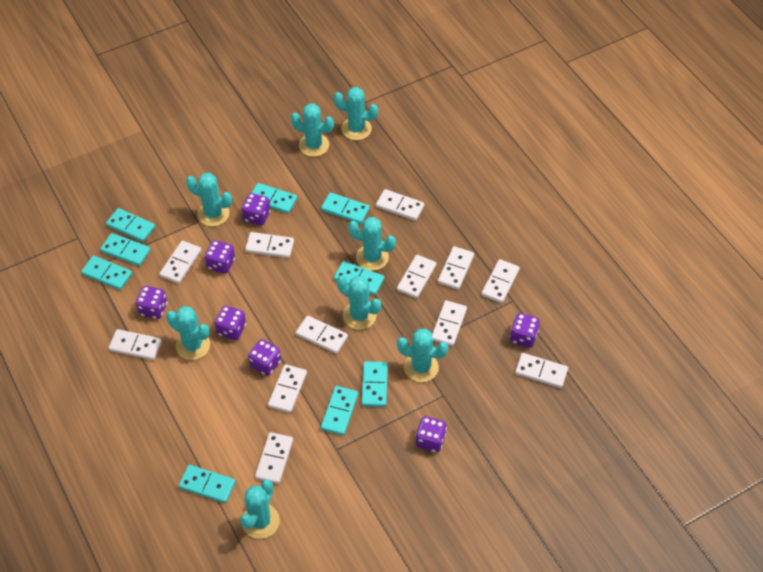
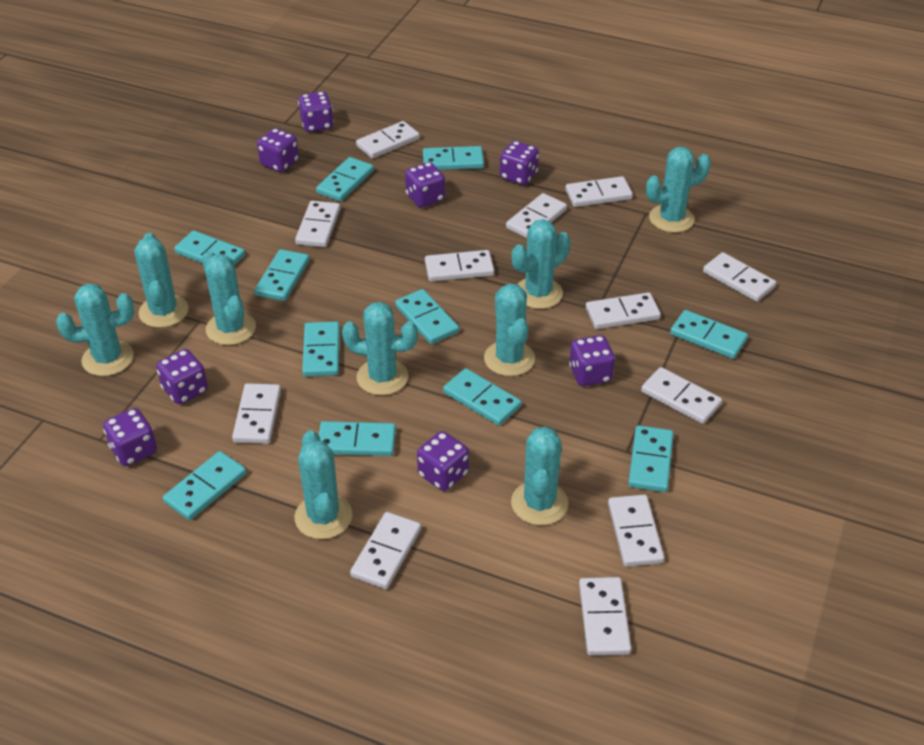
purple dice: 7 -> 8
turquoise cactus: 8 -> 9
turquoise domino: 9 -> 11

